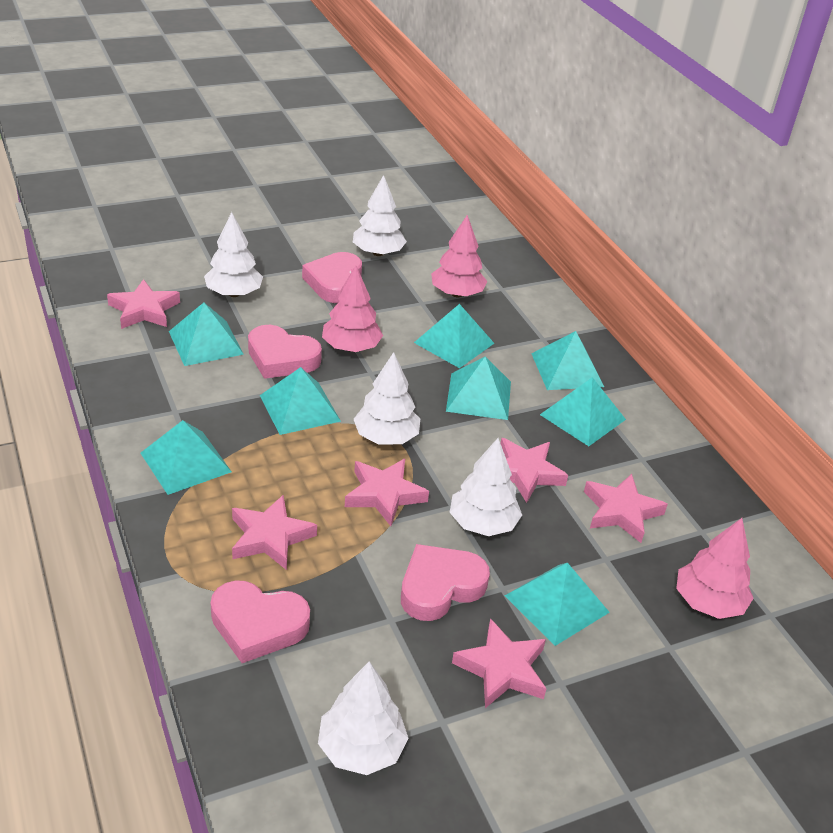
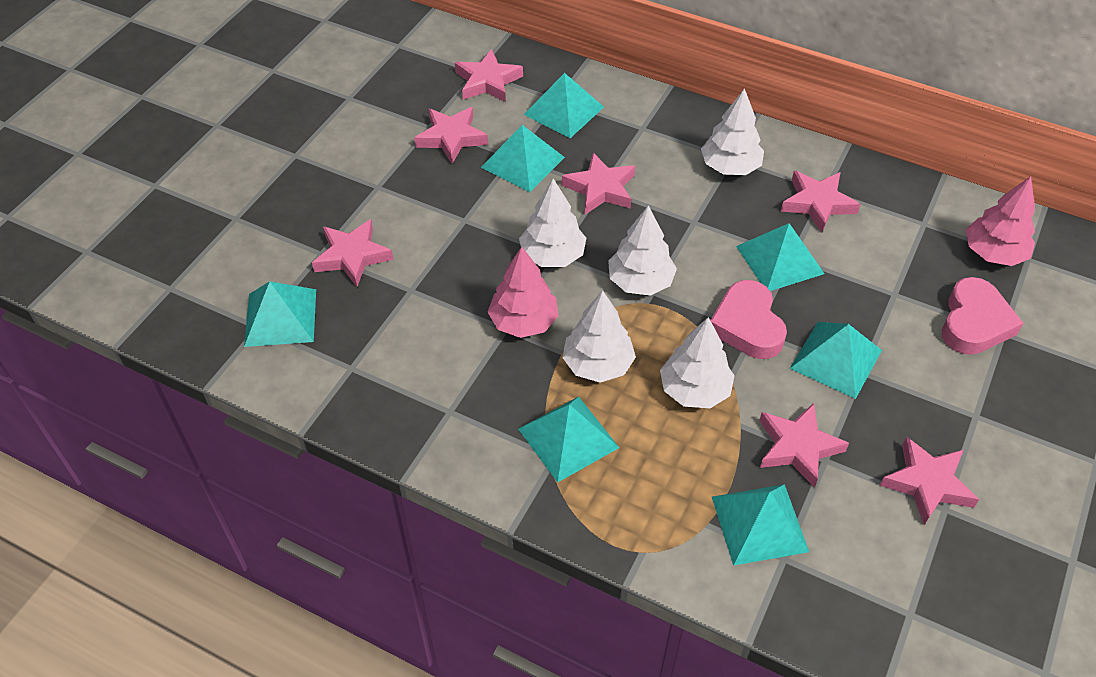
pink heart: 4 -> 2
pink star: 6 -> 7
pink tree: 3 -> 2
turquoise pyramid: 8 -> 7

